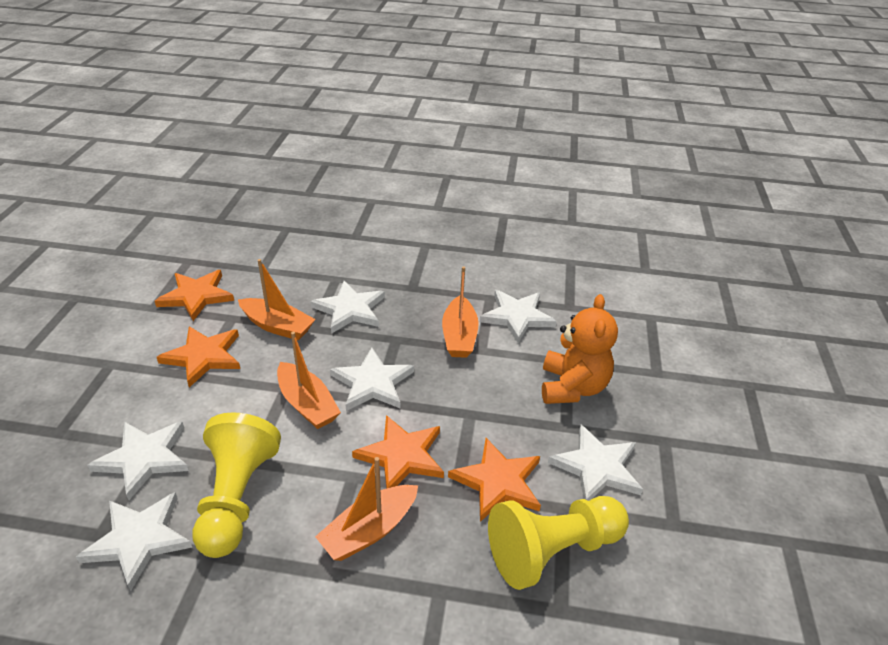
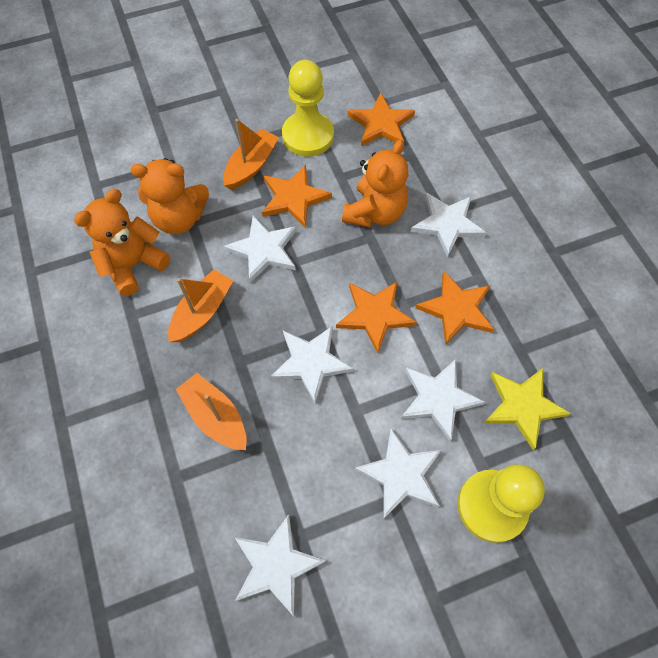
orange boat: 4 -> 3
orange teddy bear: 1 -> 3
yellow star: 0 -> 1

